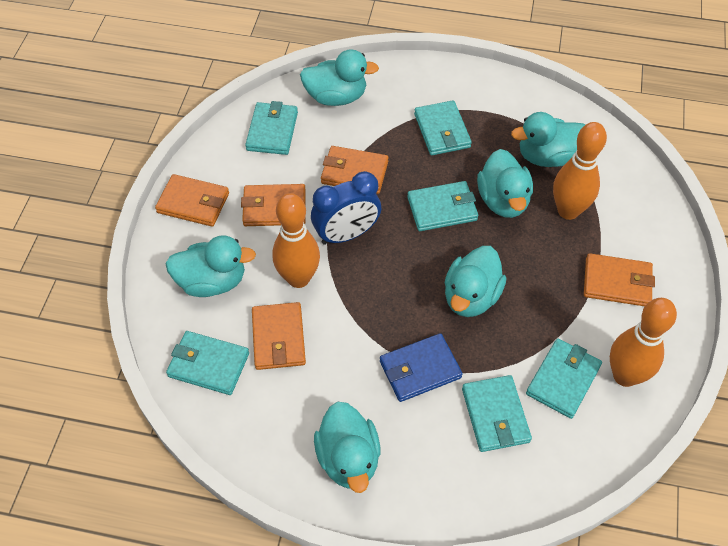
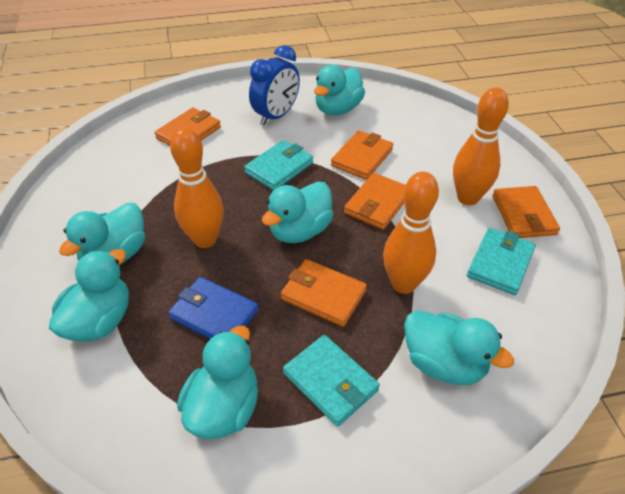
turquoise wallet: 6 -> 3

